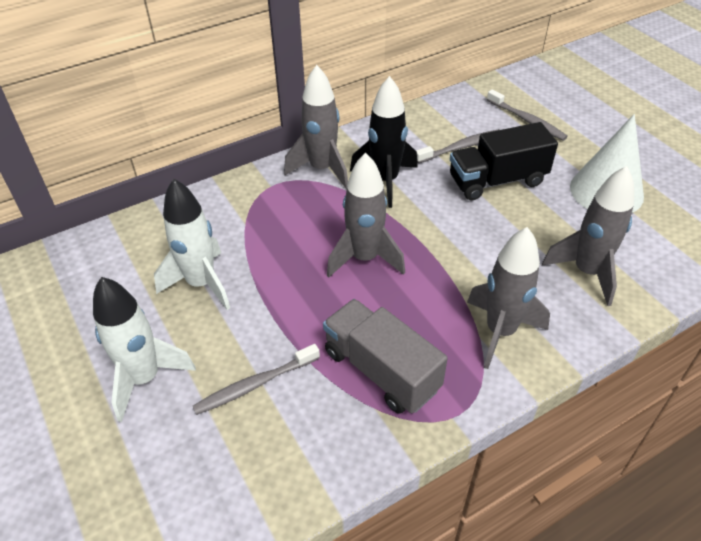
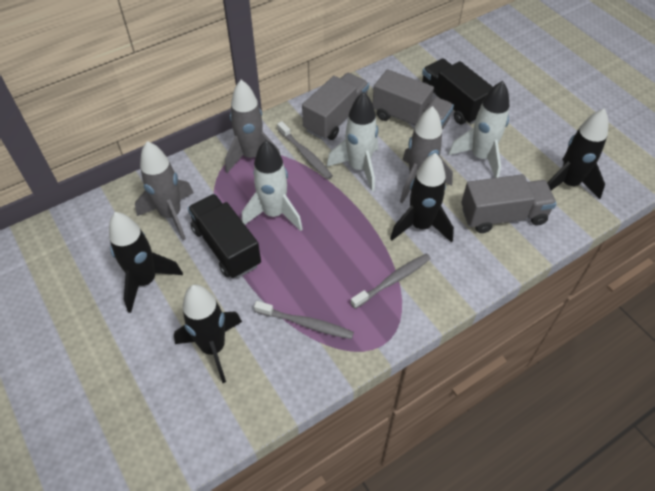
black rocket: 1 -> 4
black truck: 1 -> 2
grey rocket: 4 -> 3
grey truck: 1 -> 3
white cone: 1 -> 0
white rocket: 2 -> 3

